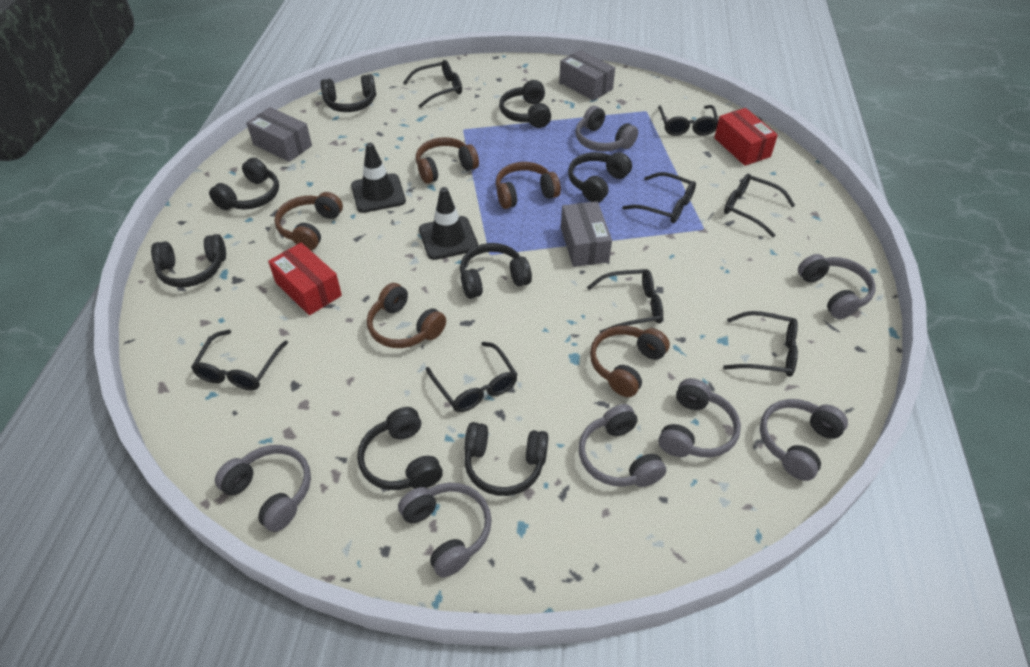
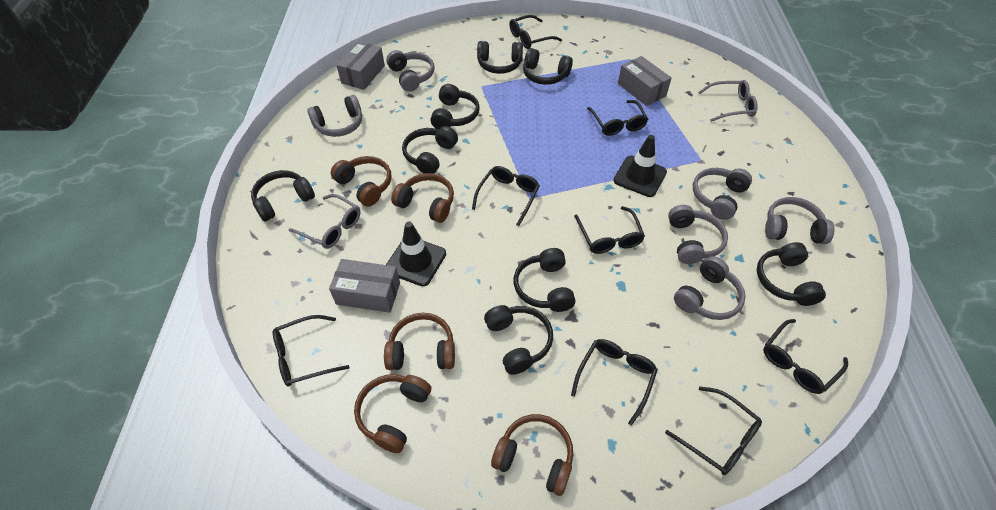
grey glasses: 0 -> 2
grey headphones: 7 -> 6
red box: 2 -> 0

